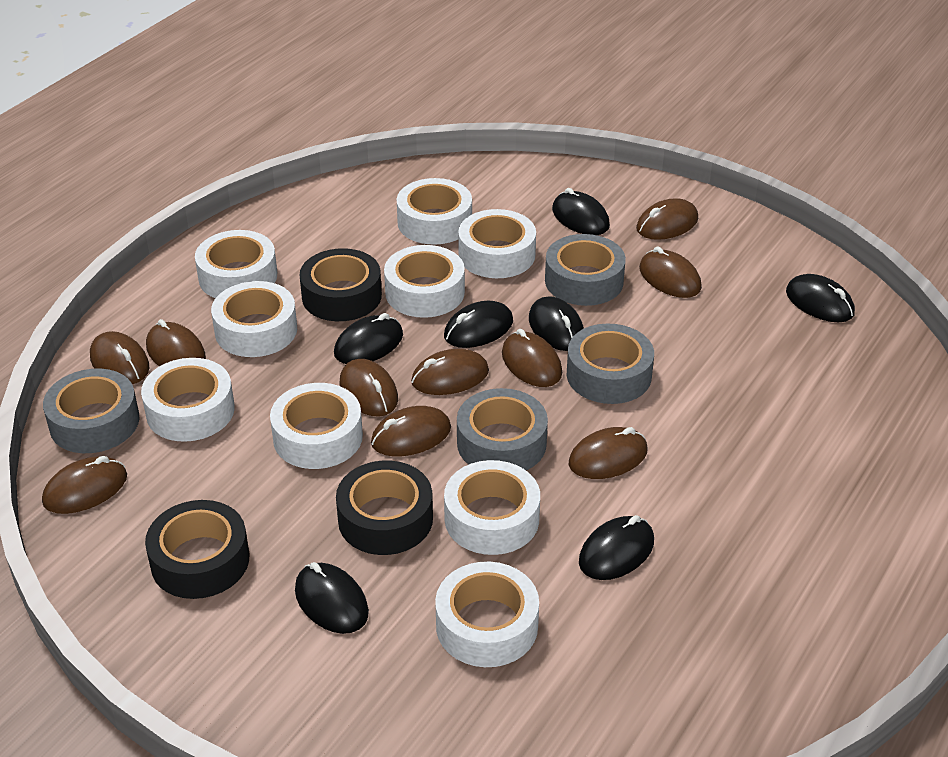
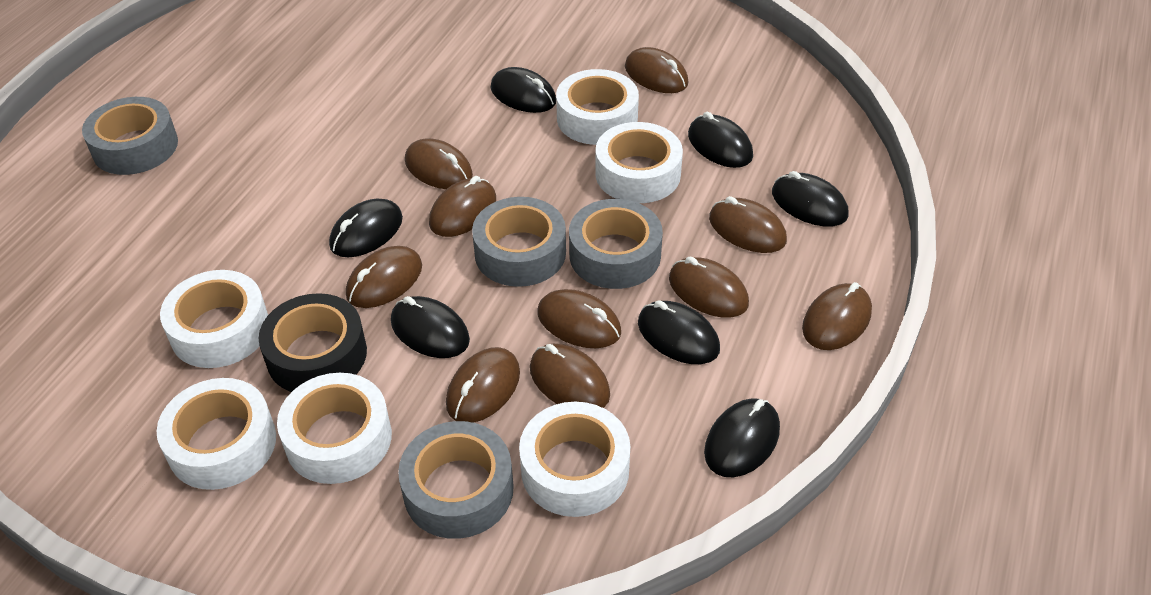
black tape: 3 -> 1
white tape: 9 -> 6

